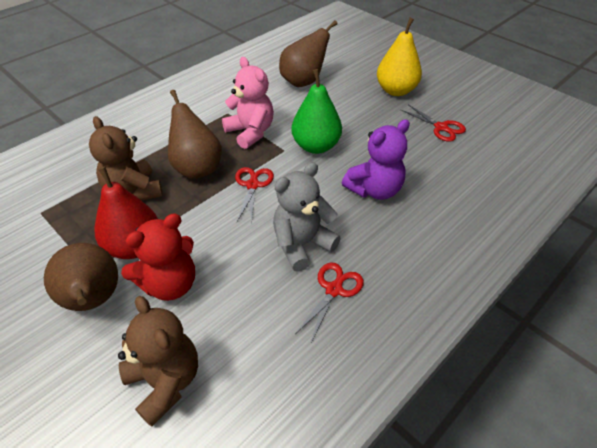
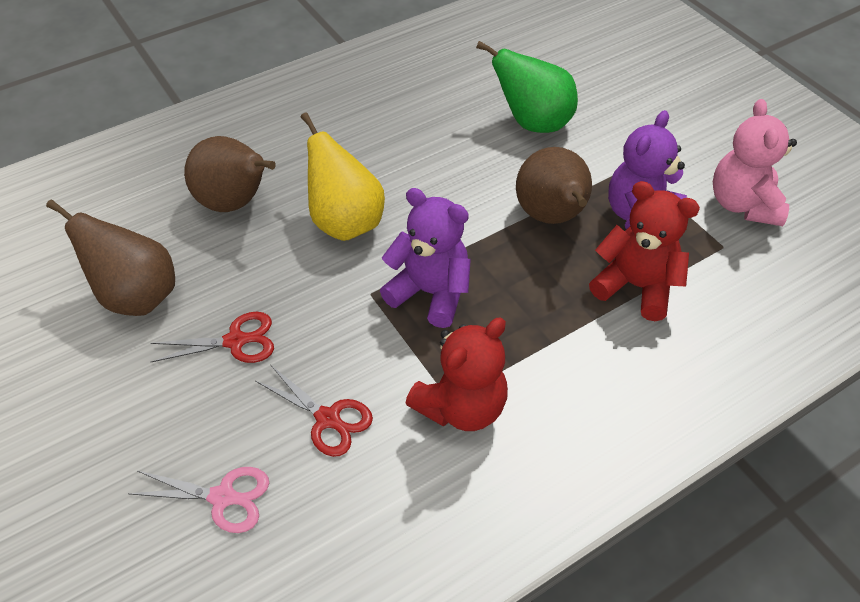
brown teddy bear: 2 -> 0
grey teddy bear: 1 -> 0
pink scissors: 0 -> 1
purple teddy bear: 1 -> 2
red pear: 1 -> 0
red scissors: 3 -> 2
red teddy bear: 1 -> 2

